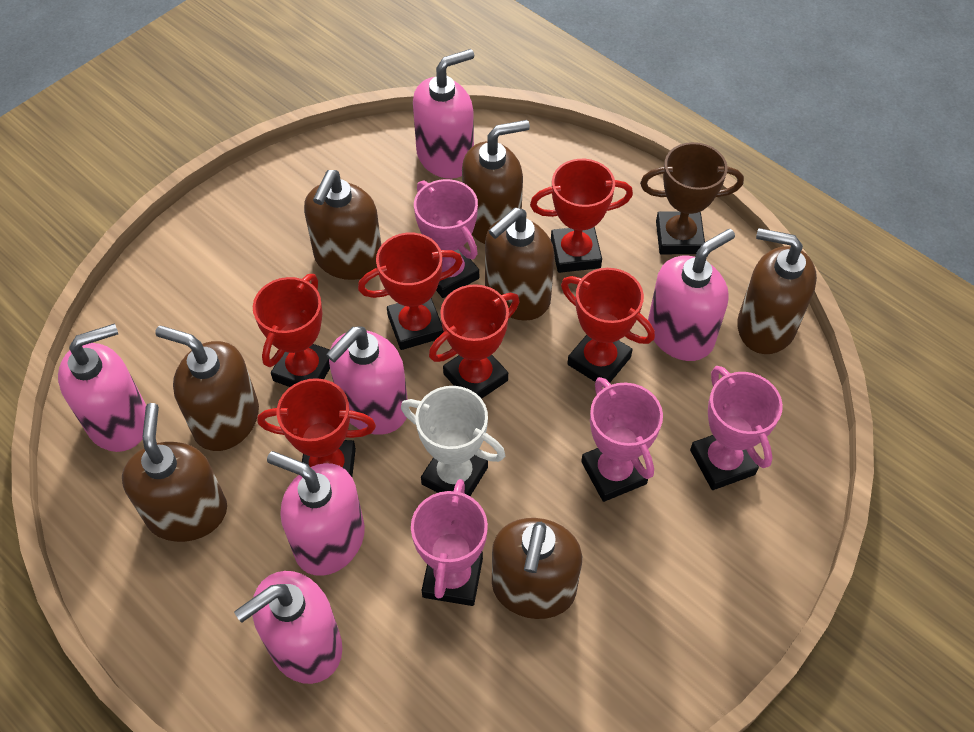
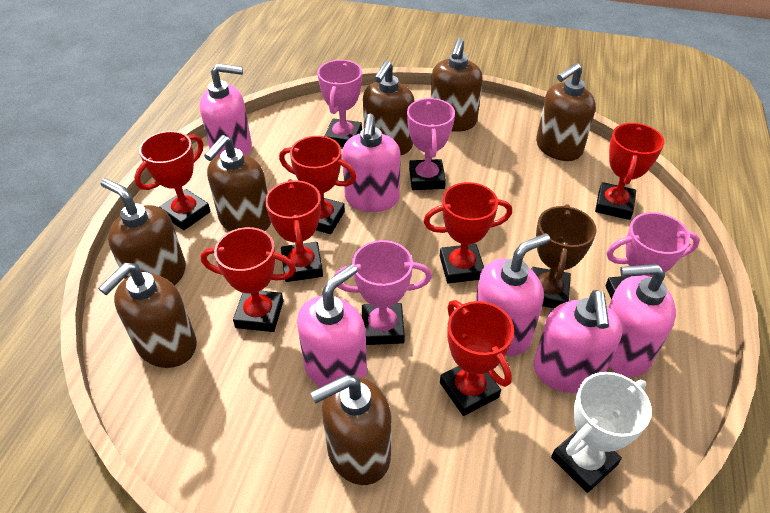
red trophy: 6 -> 7

